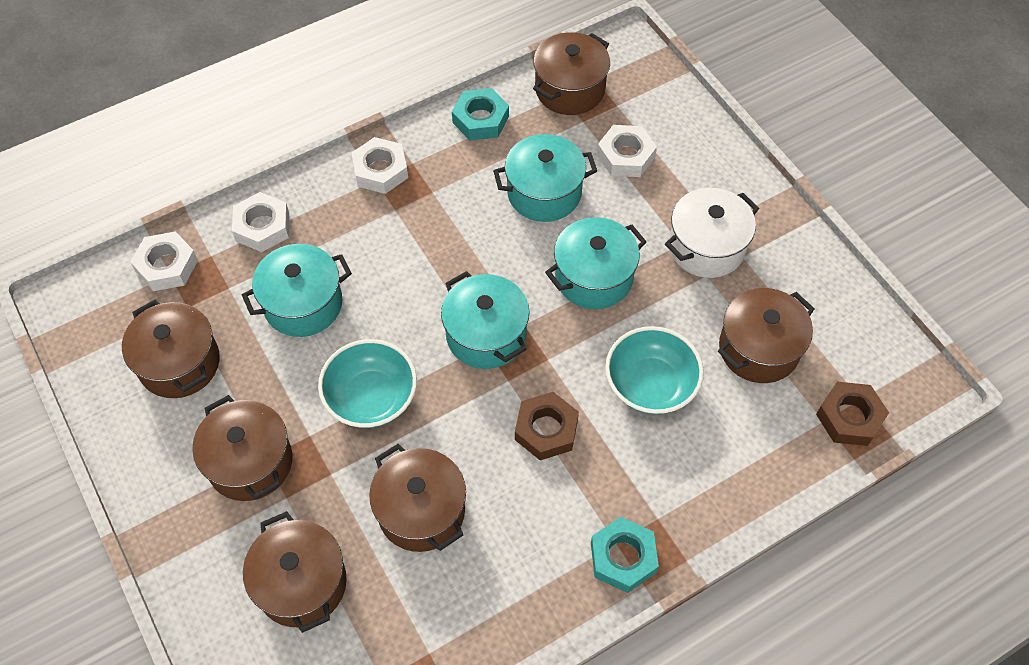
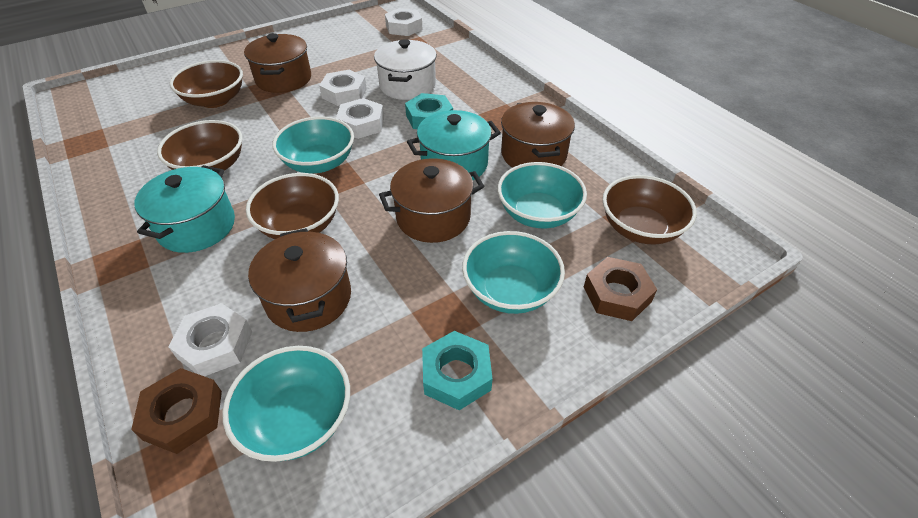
brown bowl: 0 -> 4
brown pot: 6 -> 4
turquoise bowl: 2 -> 4
turquoise pot: 4 -> 2

